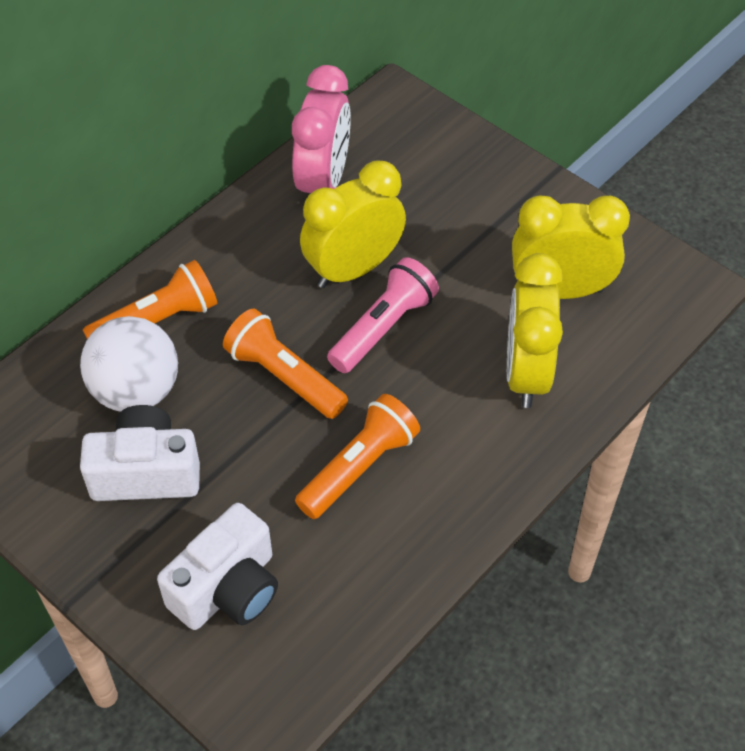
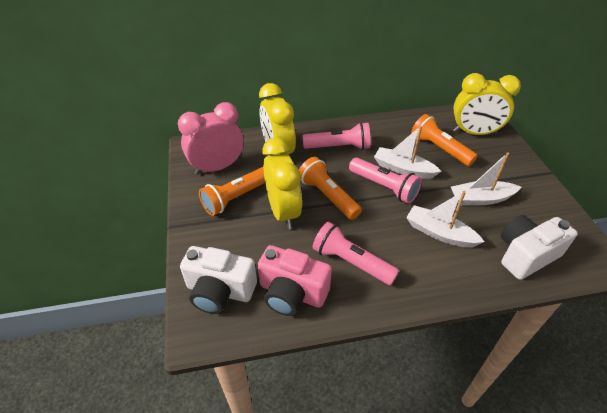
pink camera: 0 -> 1
pink flashlight: 1 -> 3
white ball: 1 -> 0
white boat: 0 -> 3

